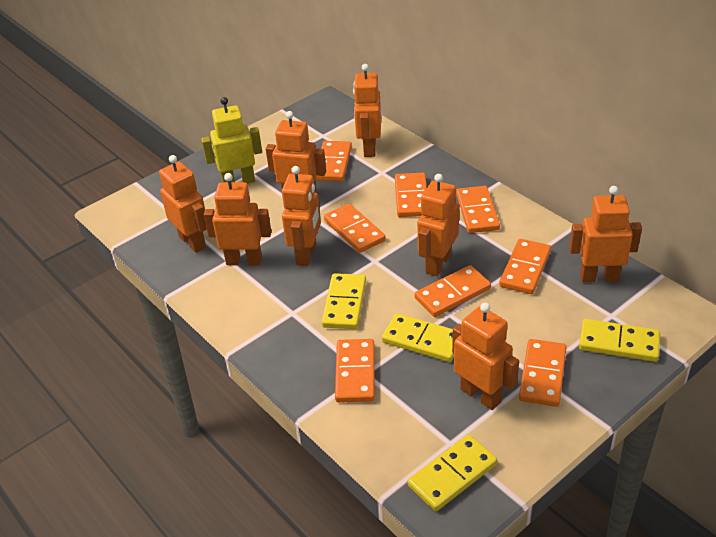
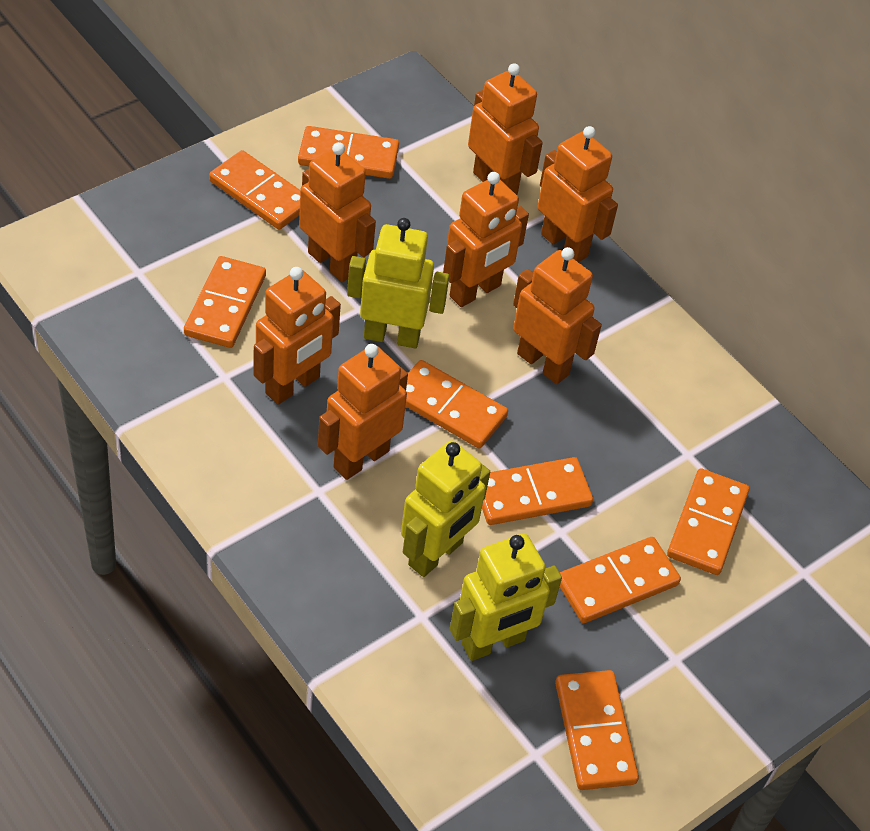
orange robot: 8 -> 7
yellow domino: 4 -> 0
yellow robot: 1 -> 3

